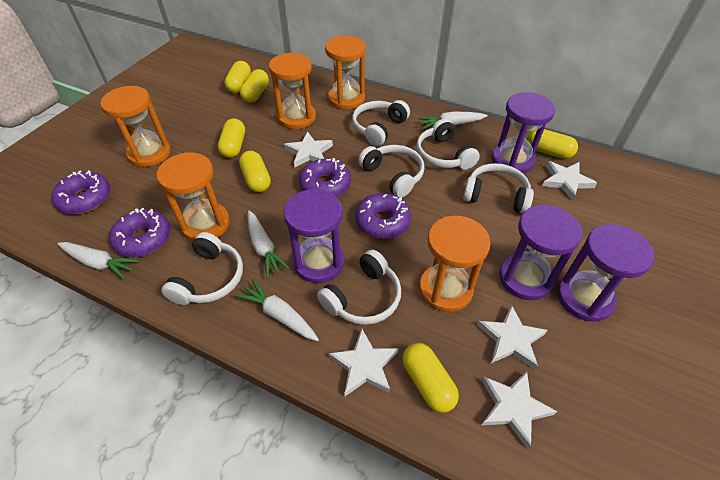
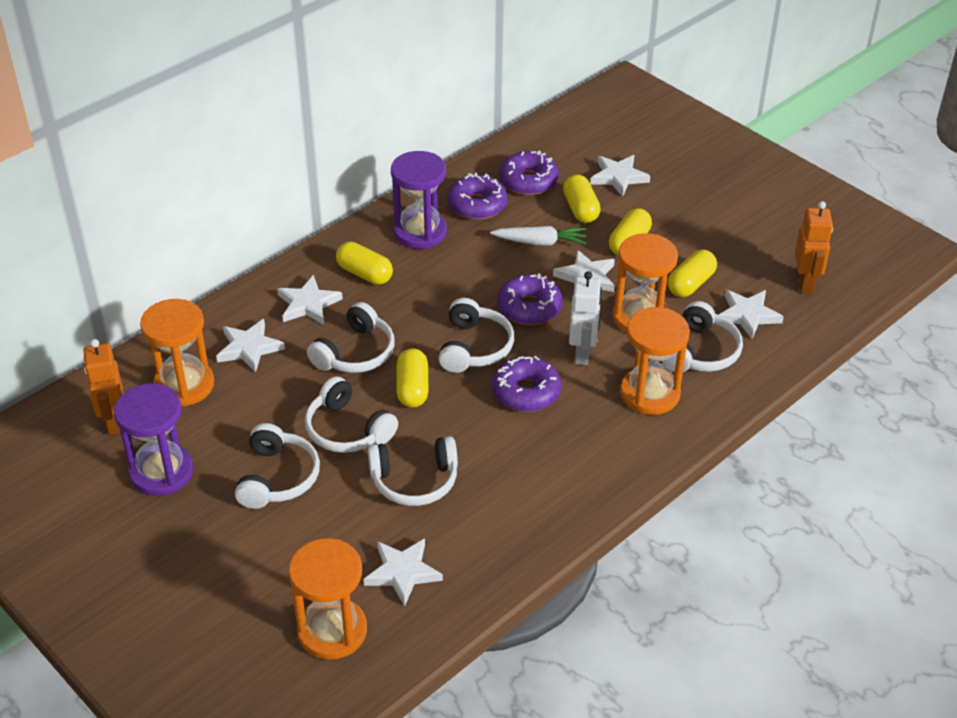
orange hourglass: 5 -> 4
orange robot: 0 -> 2
purple hourglass: 4 -> 2
white carrot: 4 -> 1
white robot: 0 -> 1
white star: 5 -> 6
yellow capsule: 6 -> 5

